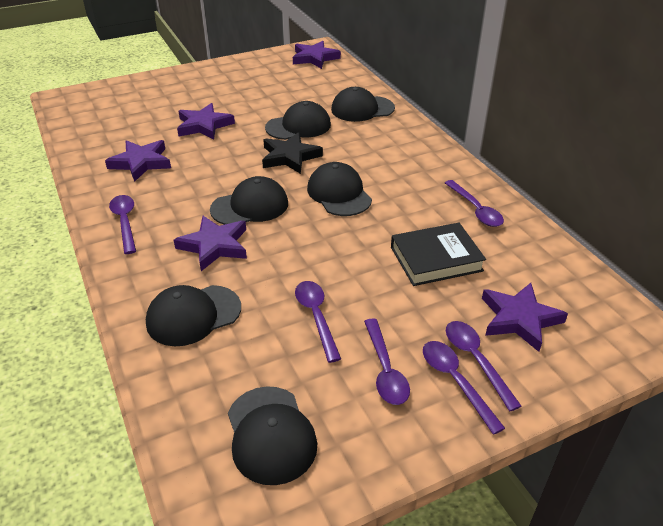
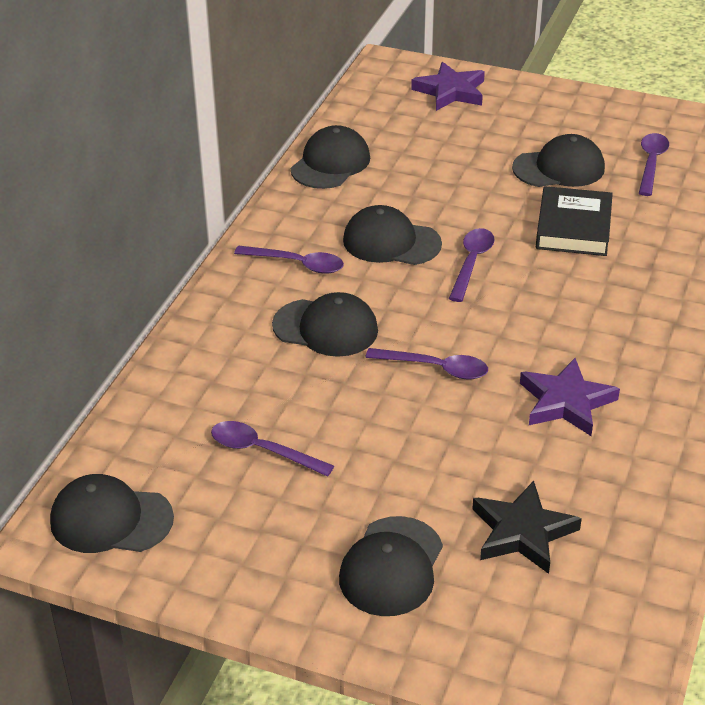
purple spoon: 6 -> 5
purple star: 5 -> 2

